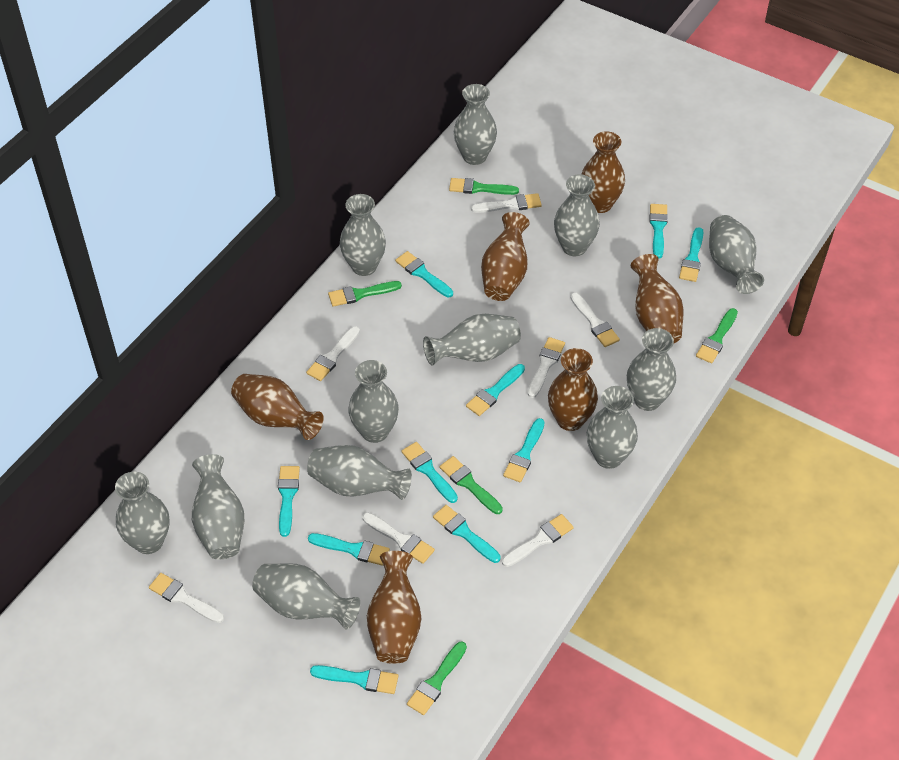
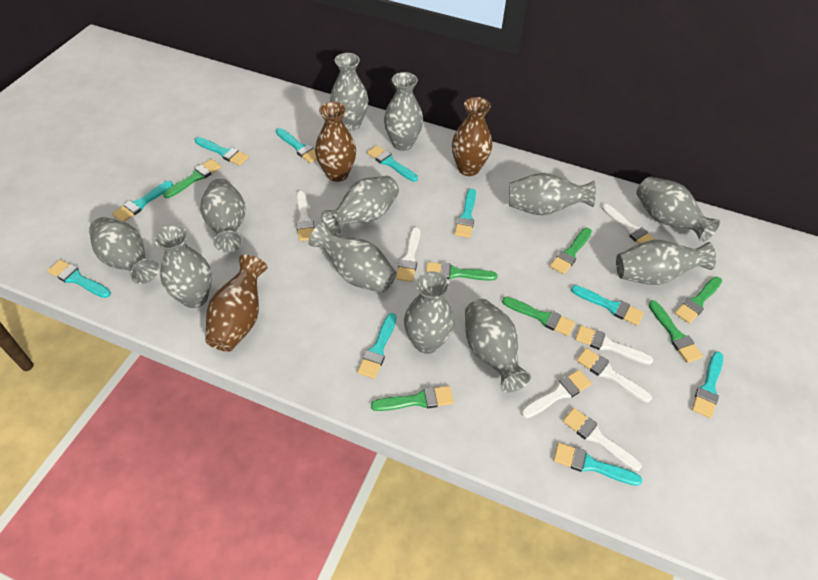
brown vase: 6 -> 3
green brush: 5 -> 7

